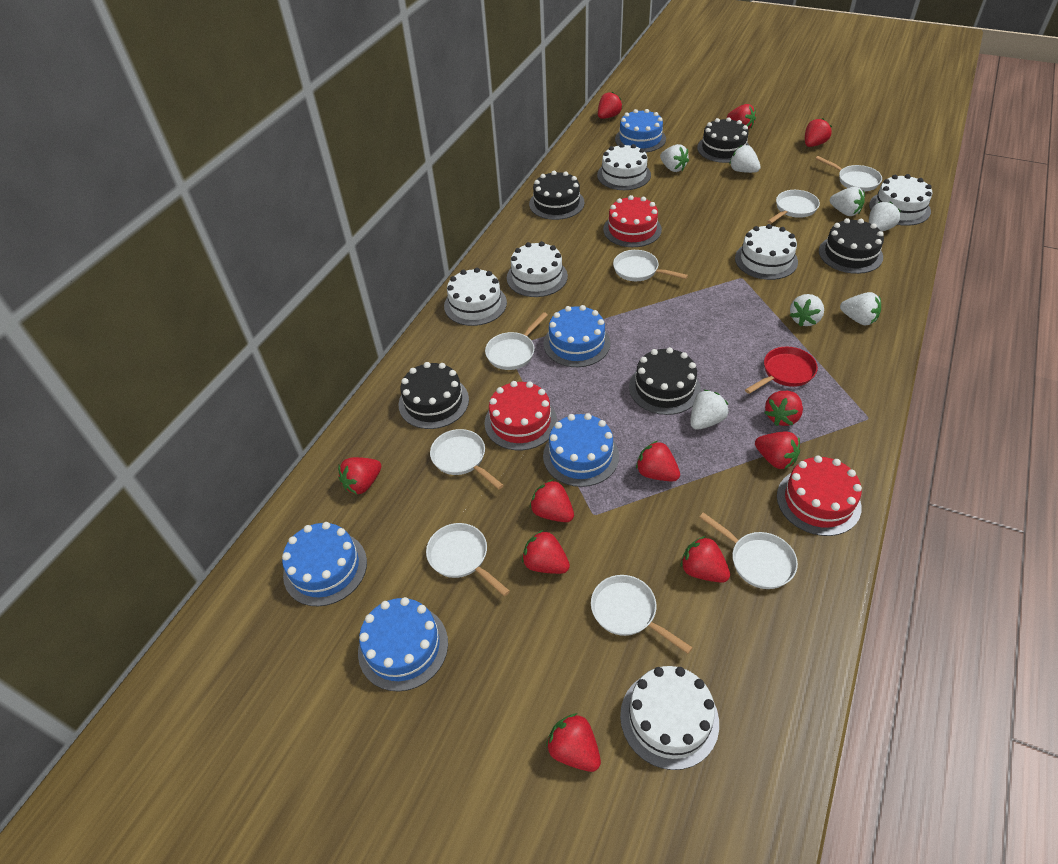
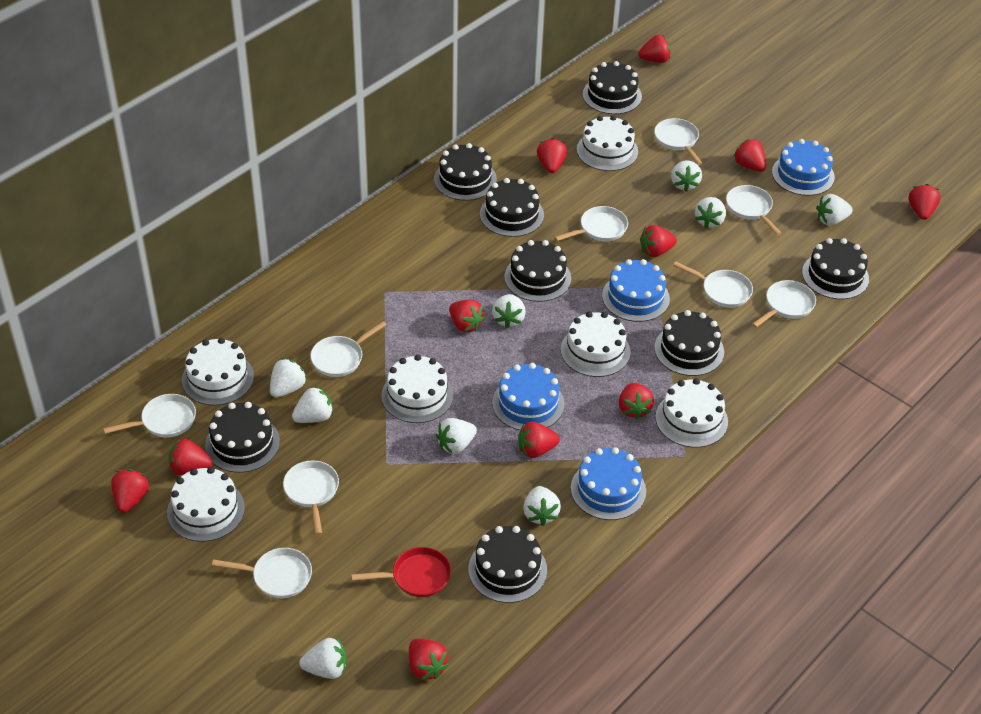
black cake: 5 -> 8
blue cake: 5 -> 4
red cake: 3 -> 0
white pan: 8 -> 9
white strawberry: 7 -> 9

